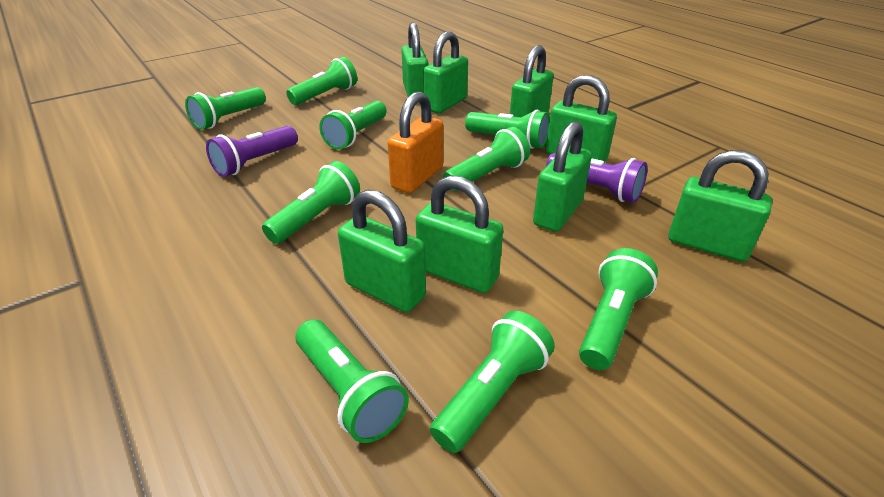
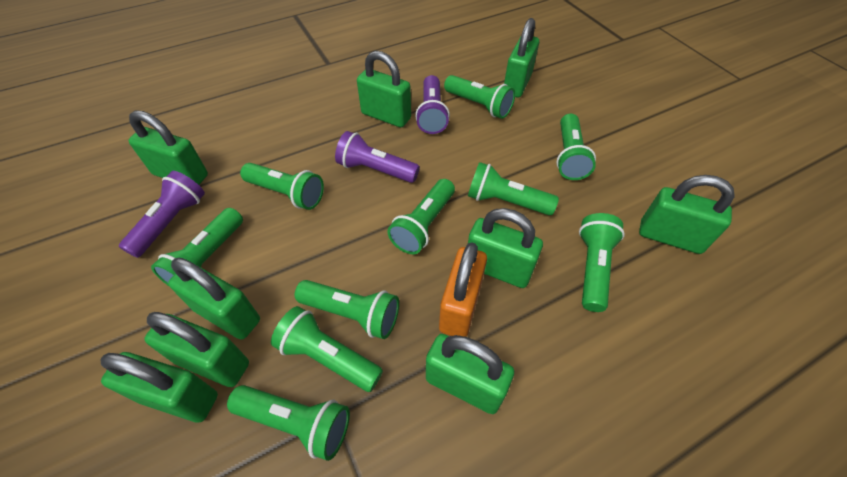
green flashlight: 9 -> 10
green padlock: 8 -> 9
purple flashlight: 2 -> 3

